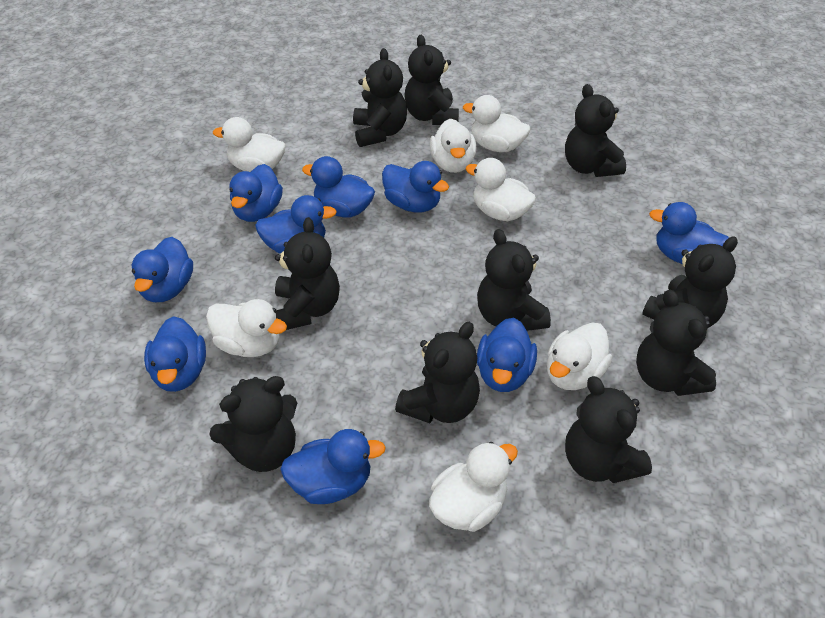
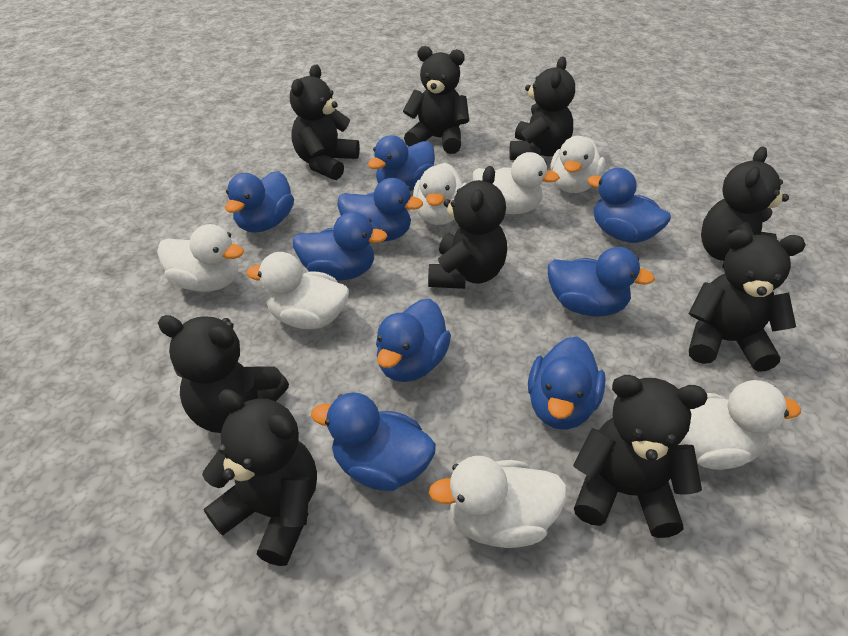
black teddy bear: 10 -> 9

